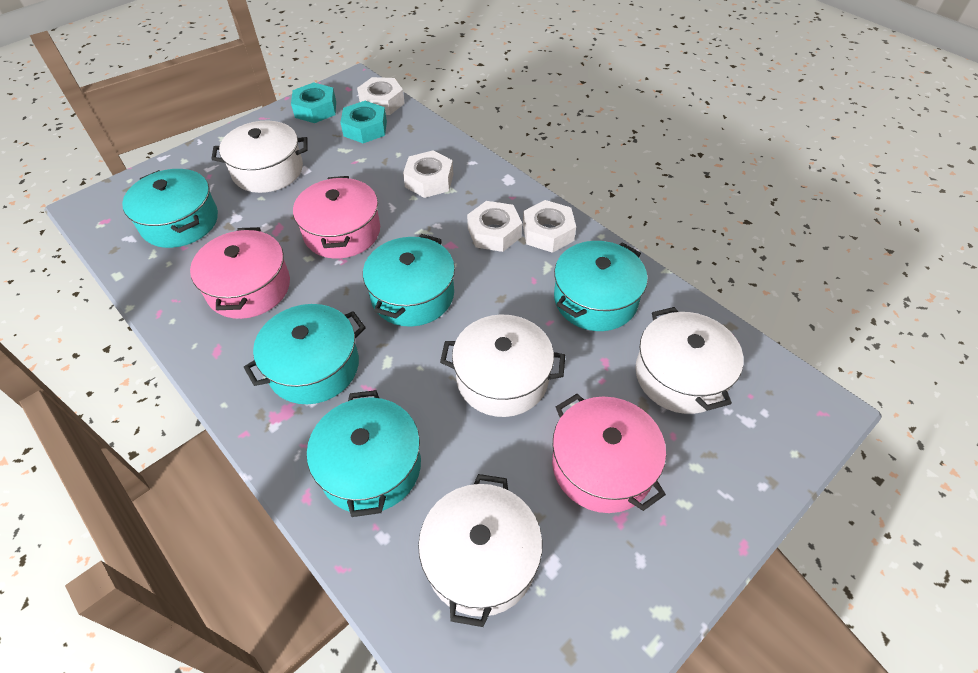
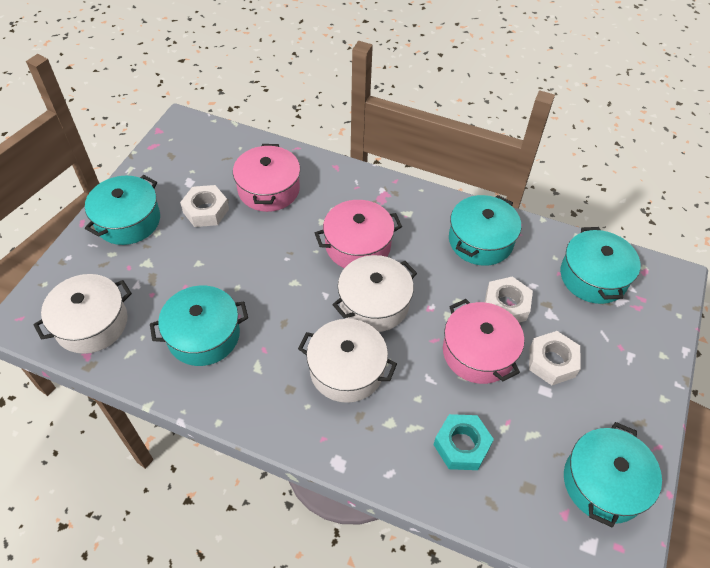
turquoise nut: 2 -> 1
white nut: 4 -> 3
white pot: 4 -> 3

